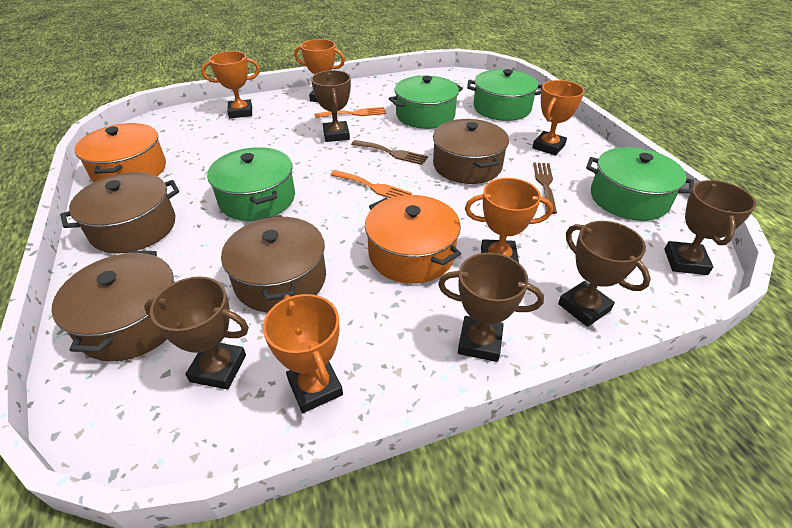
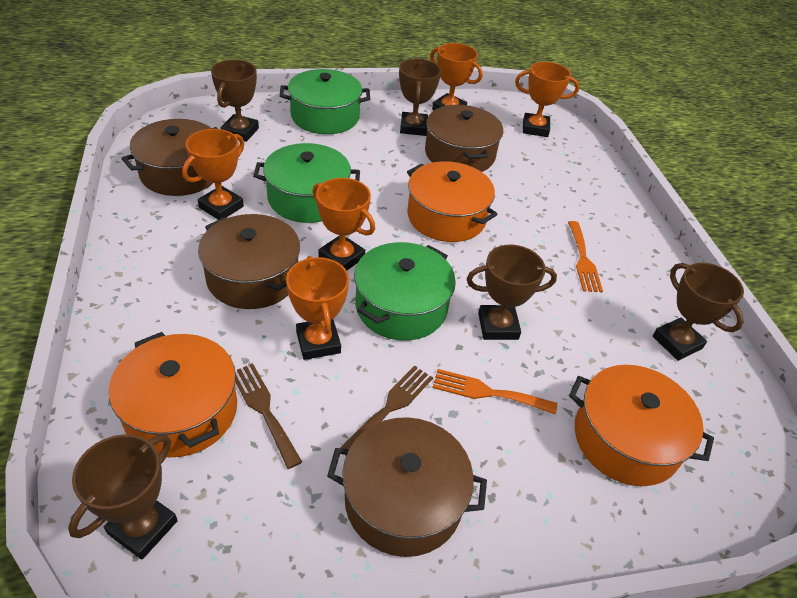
green pot: 4 -> 3
orange pot: 2 -> 3

